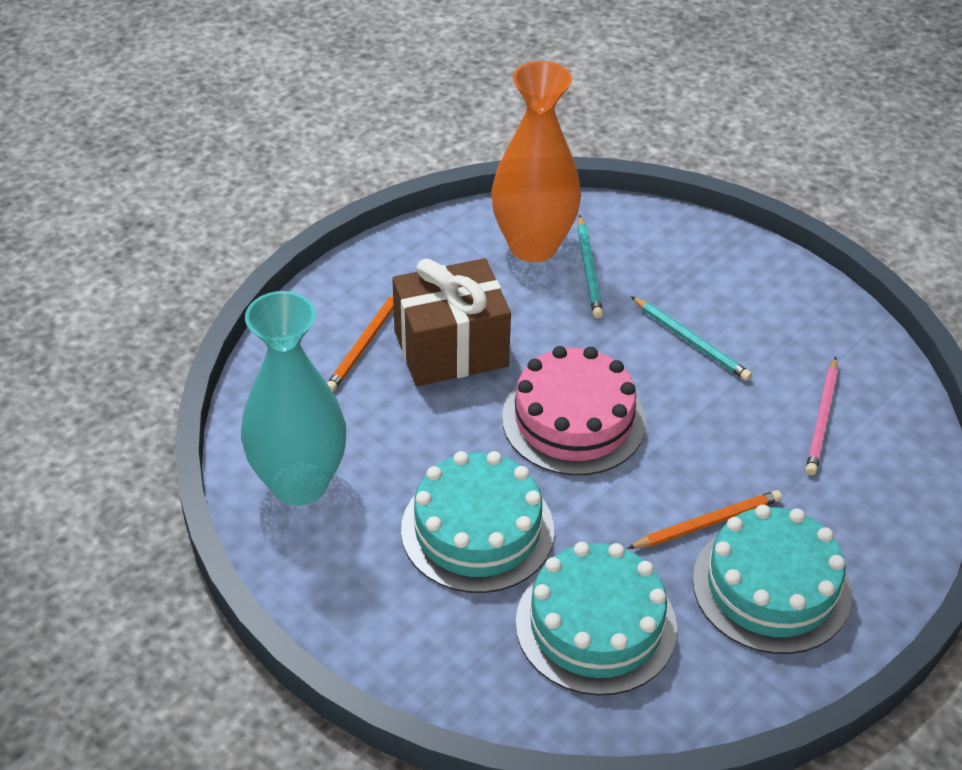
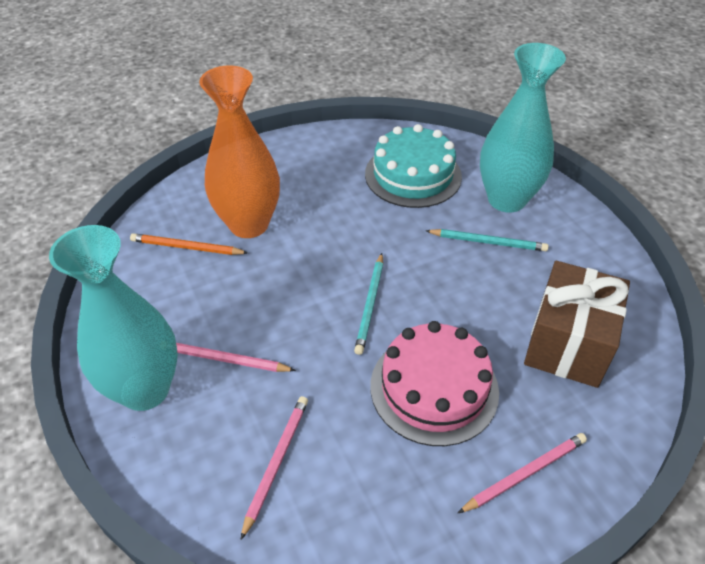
orange pencil: 2 -> 1
pink pencil: 1 -> 3
turquoise cake: 3 -> 1
turquoise vase: 1 -> 2

